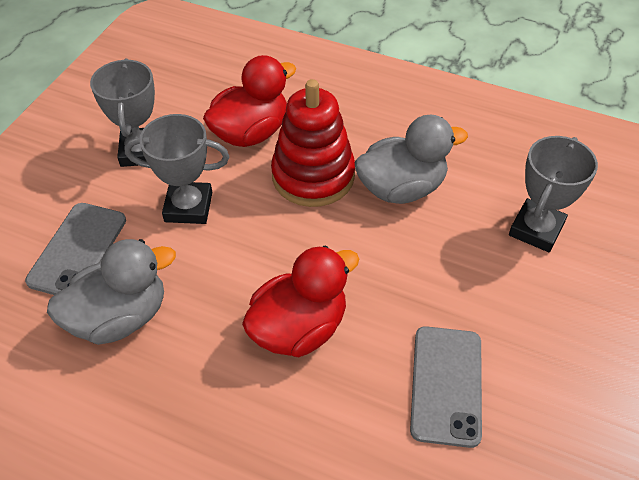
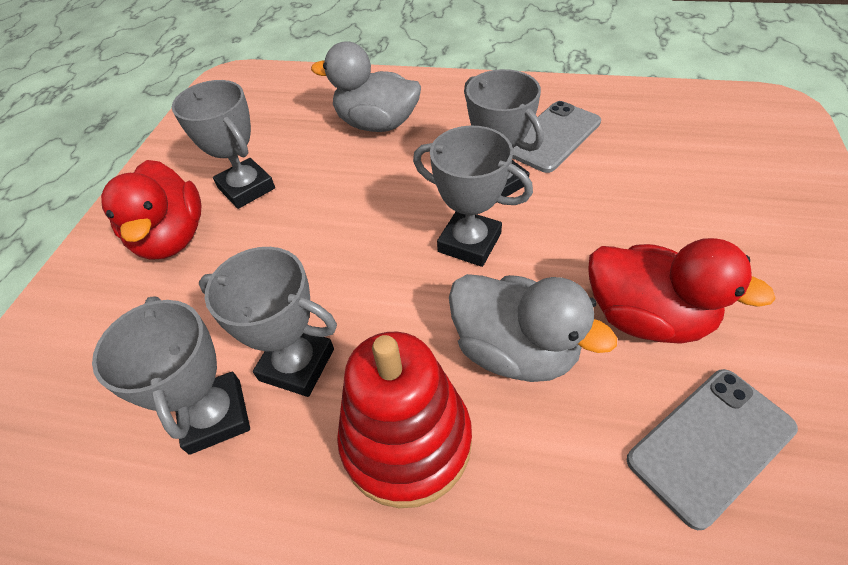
grey trophy: 3 -> 5

